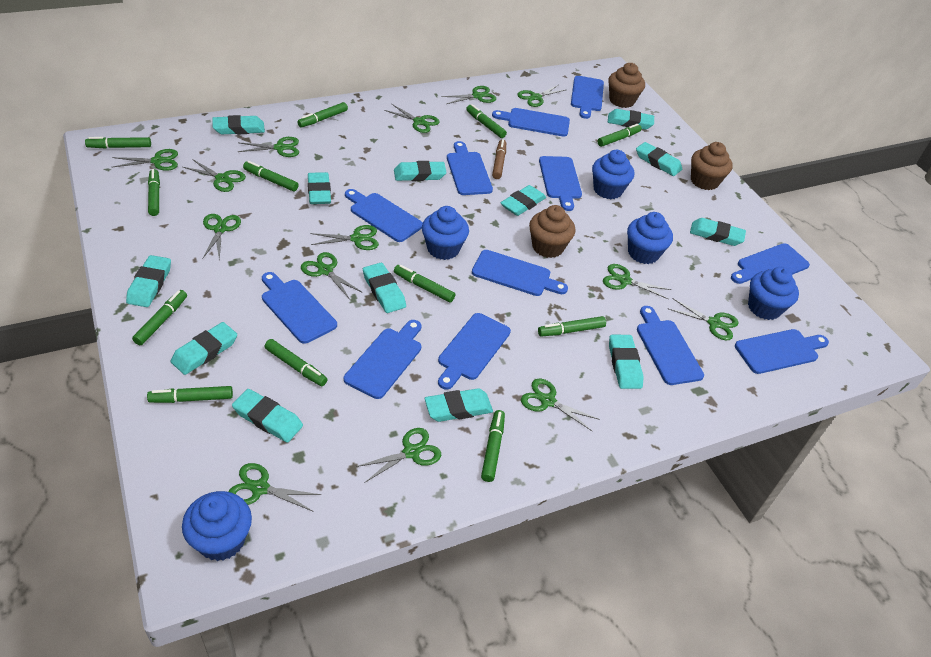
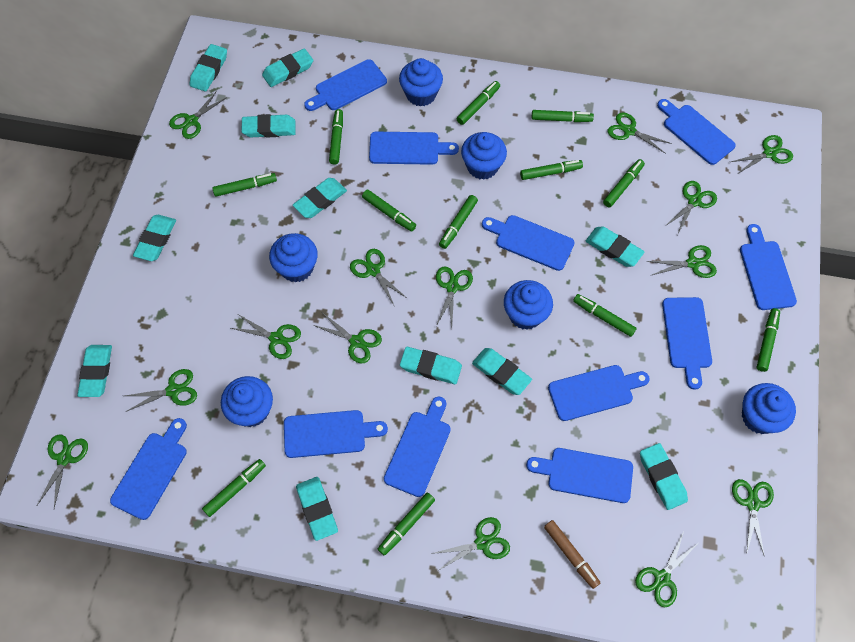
blue cupcake: 5 -> 6
blue cutting board: 12 -> 11
brown cupcake: 3 -> 0
turquoise eraser: 13 -> 11

